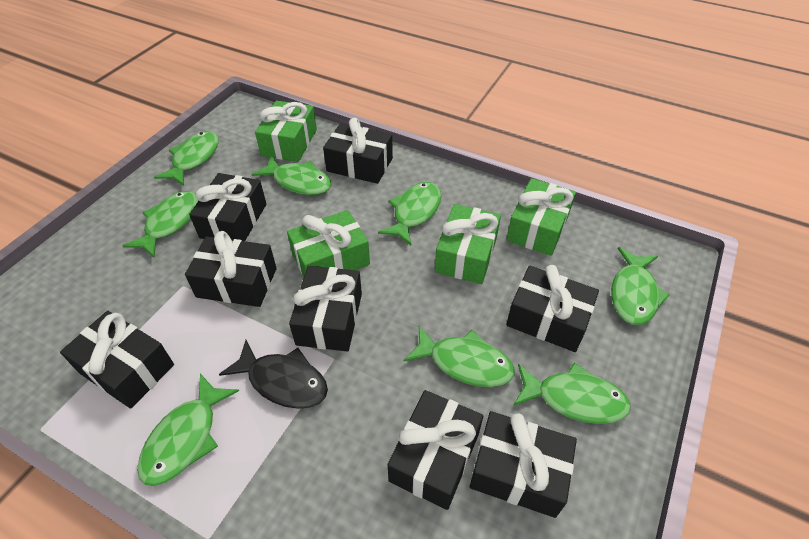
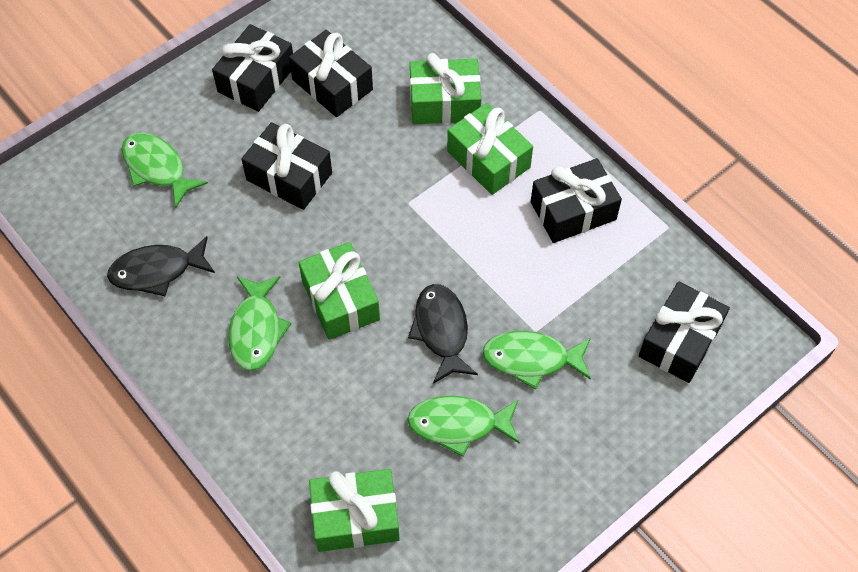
black fish: 1 -> 2
black gift: 8 -> 5
green fish: 8 -> 4

